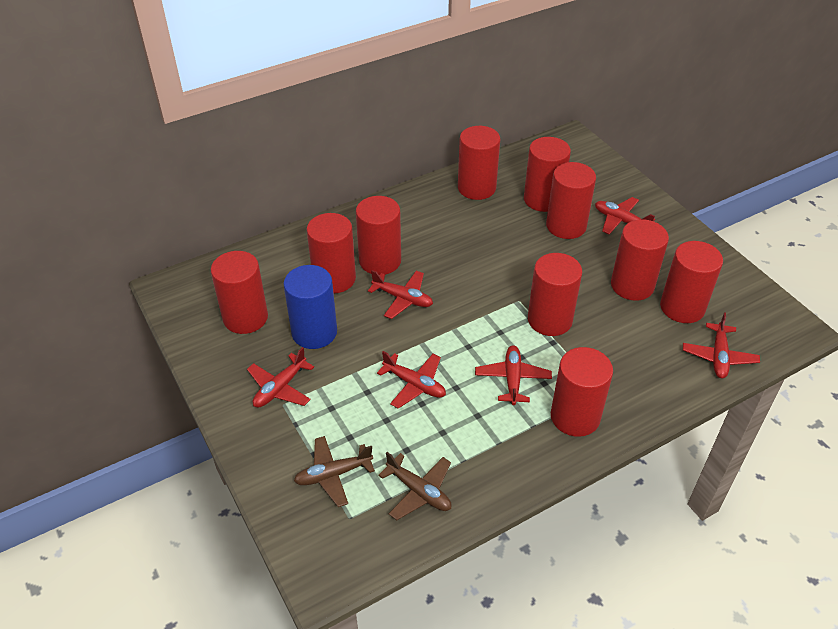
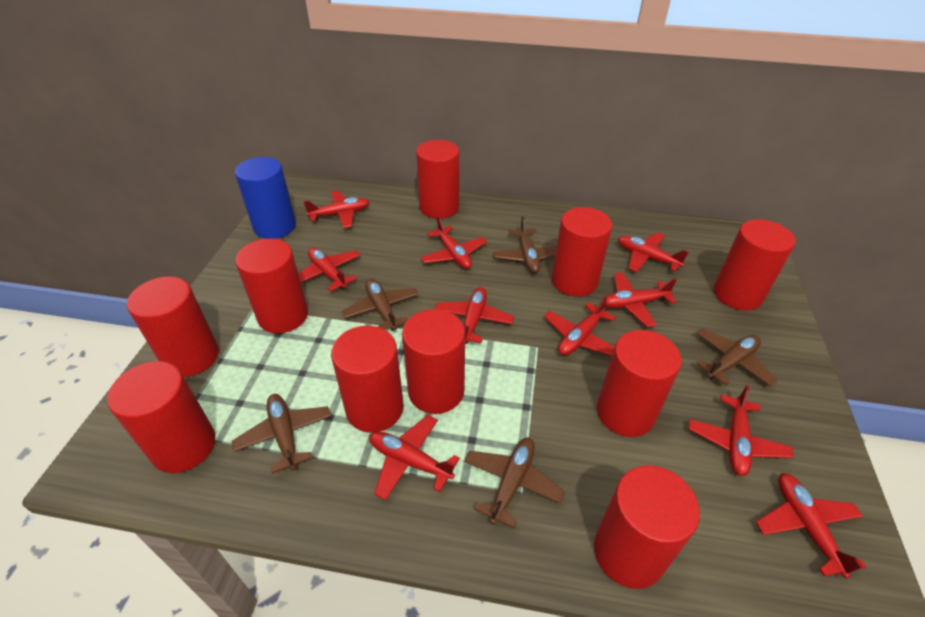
brown plane: 2 -> 5
red plane: 6 -> 10

